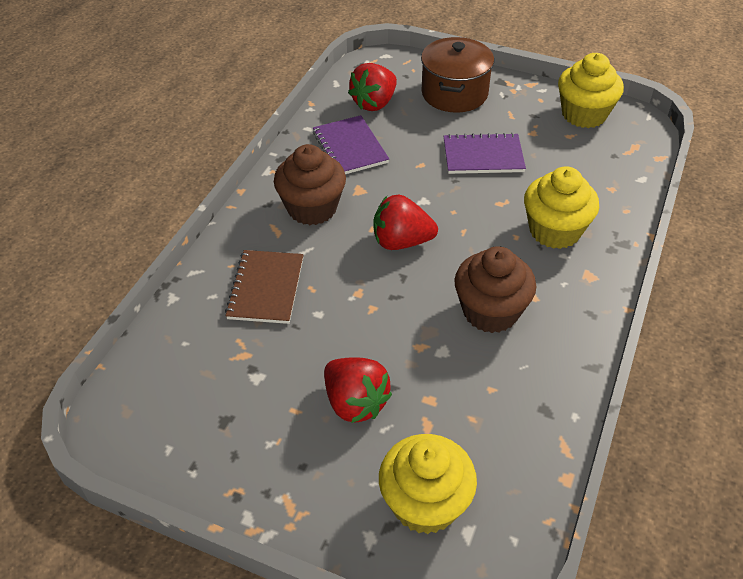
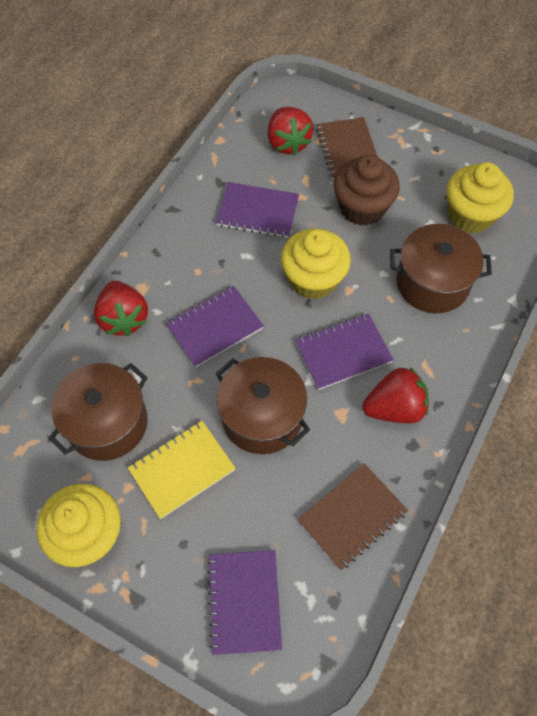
brown cupcake: 2 -> 1
brown notebook: 1 -> 2
brown pot: 1 -> 3
purple notebook: 2 -> 4
yellow notebook: 0 -> 1

